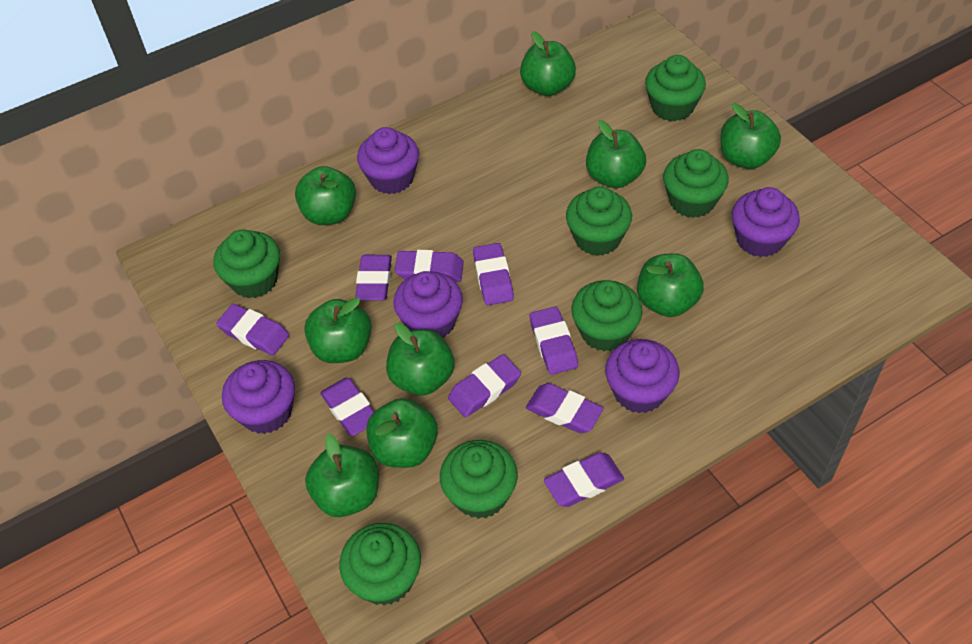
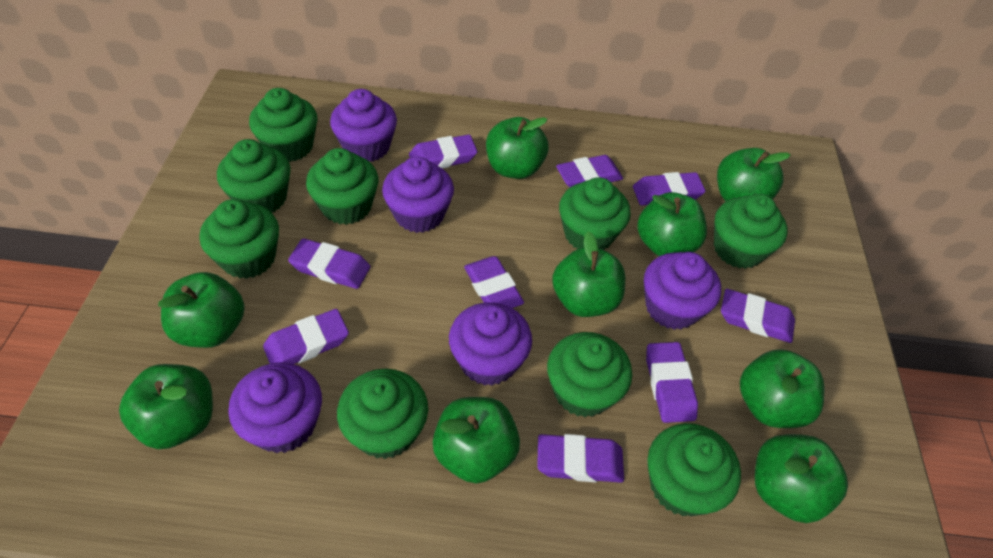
green cupcake: 7 -> 9

